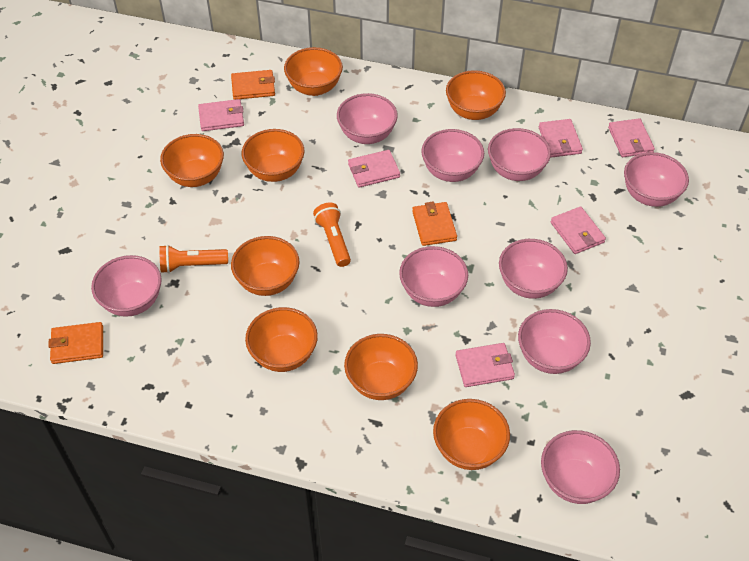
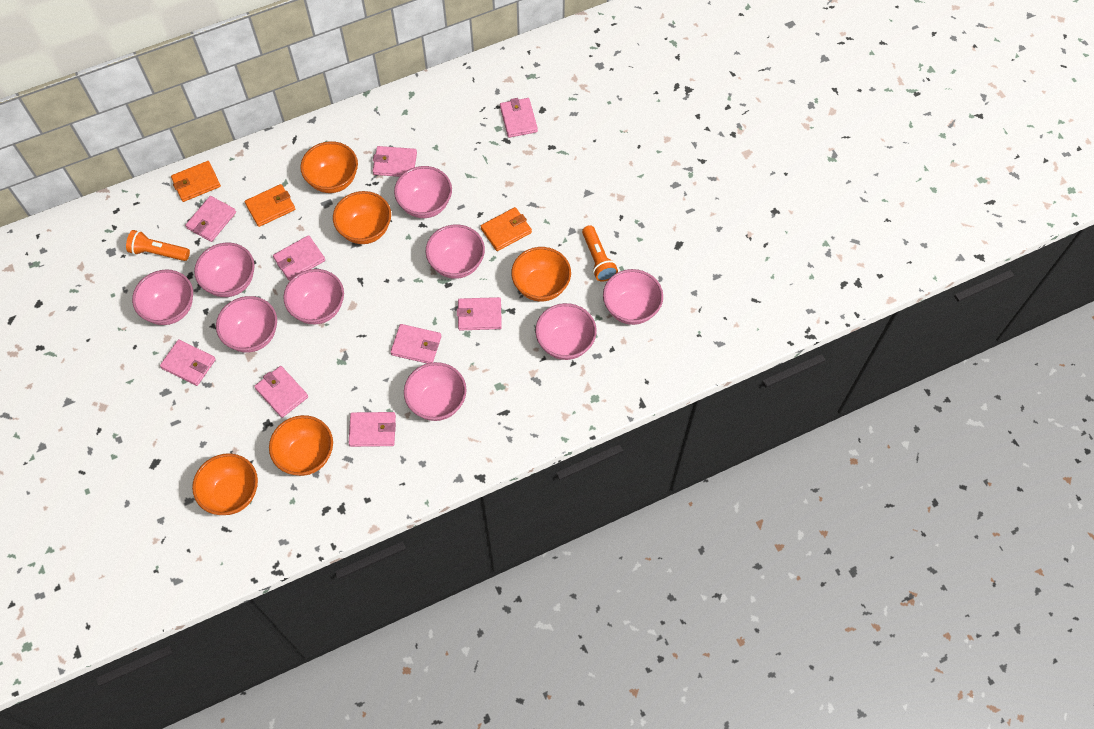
orange bowl: 8 -> 5
pink wallet: 6 -> 9

